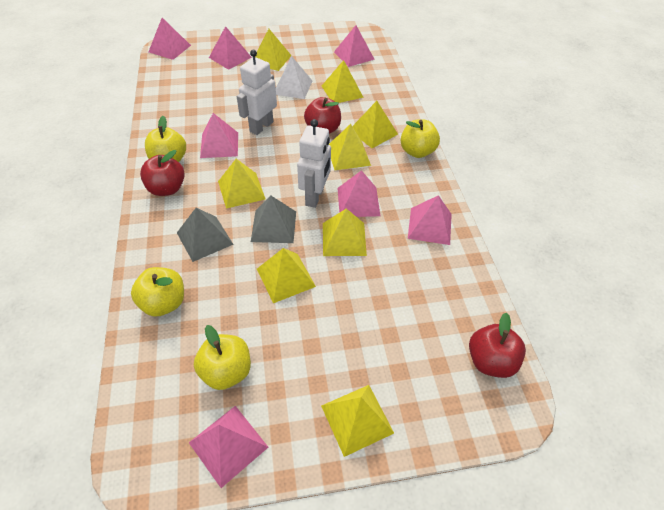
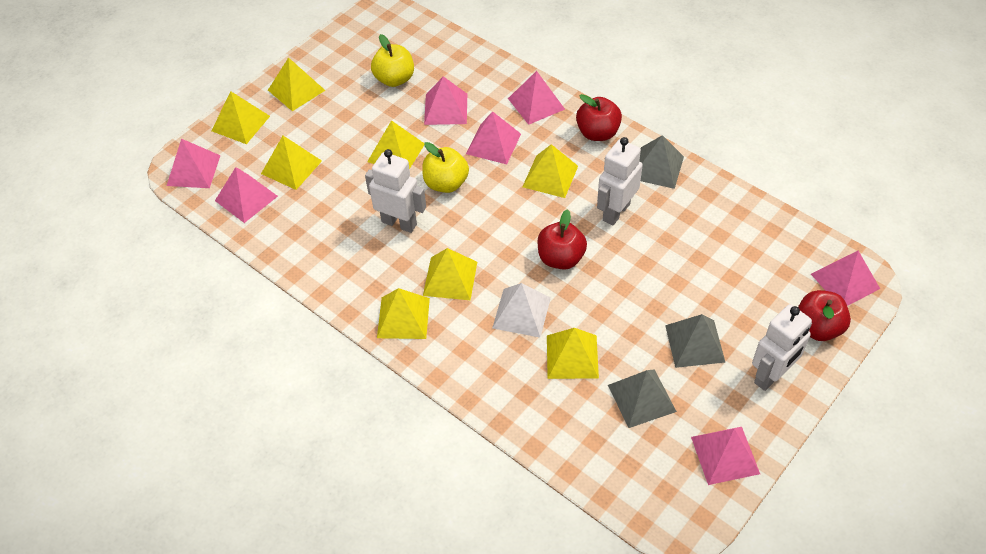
grey pyramid: 2 -> 3
white robot: 2 -> 3
yellow apple: 4 -> 2

